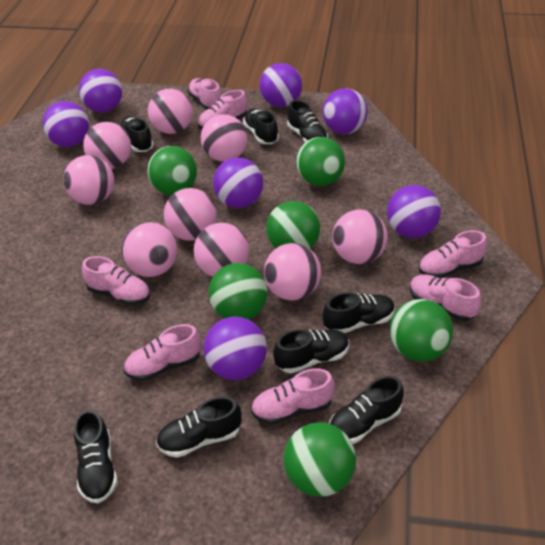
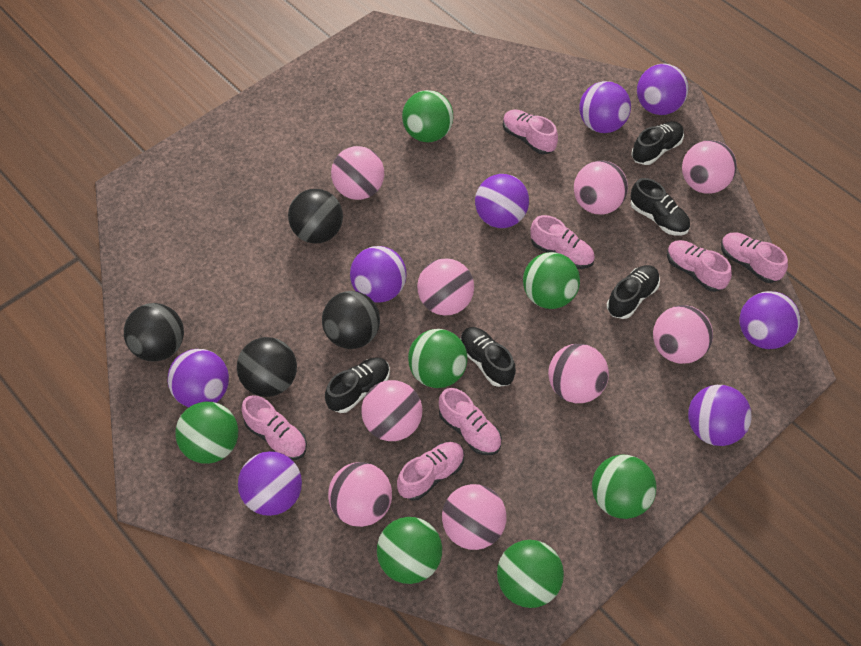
black ball: 0 -> 4
black shoe: 8 -> 5
green ball: 6 -> 7
purple ball: 7 -> 8

